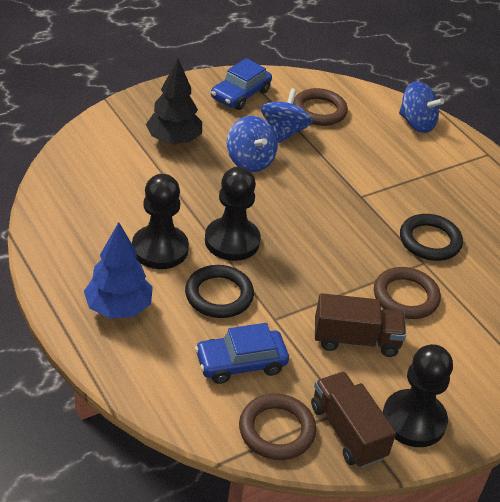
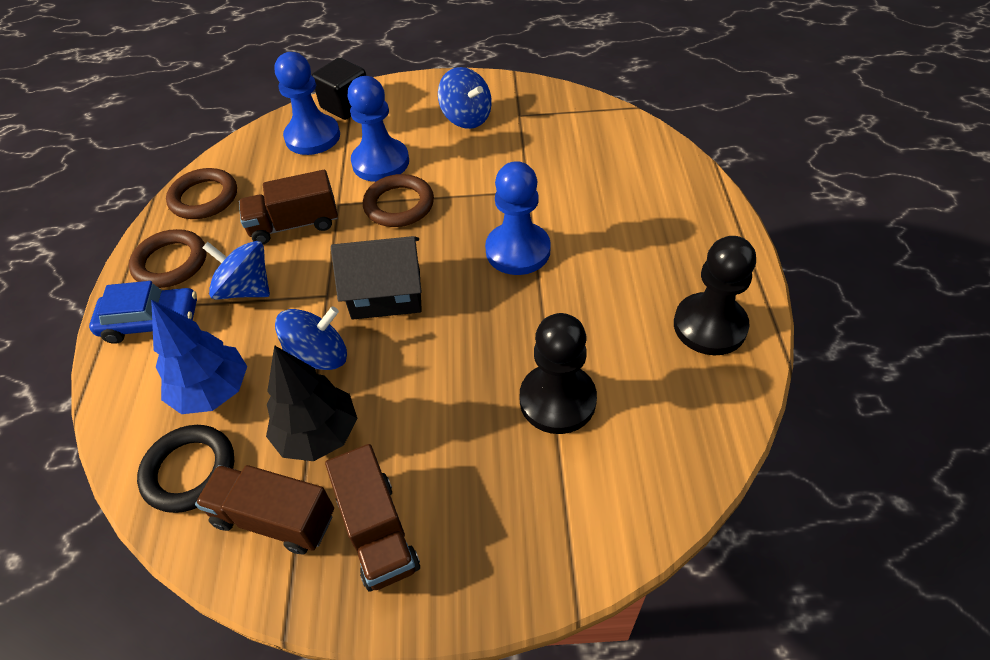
black cube: 0 -> 1
black house: 0 -> 1
black pawn: 3 -> 2
black ring: 2 -> 1
blue car: 2 -> 1
blue pawn: 0 -> 3
brown truck: 2 -> 3

